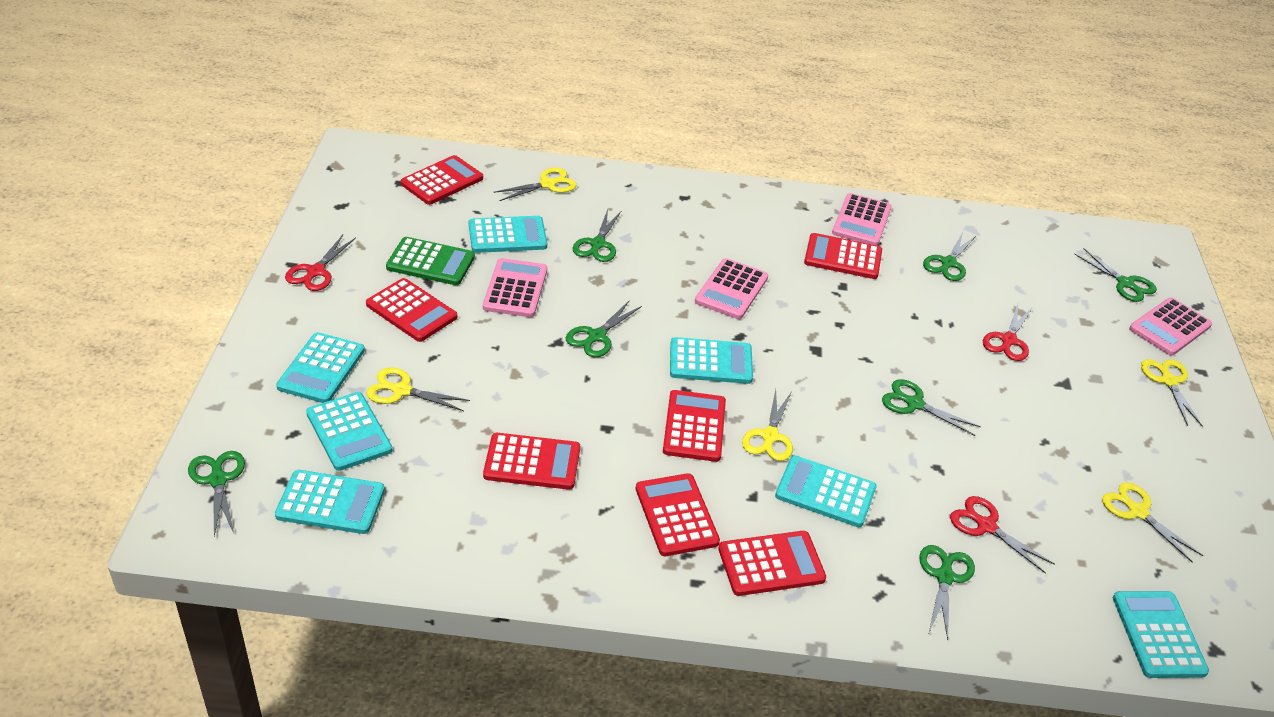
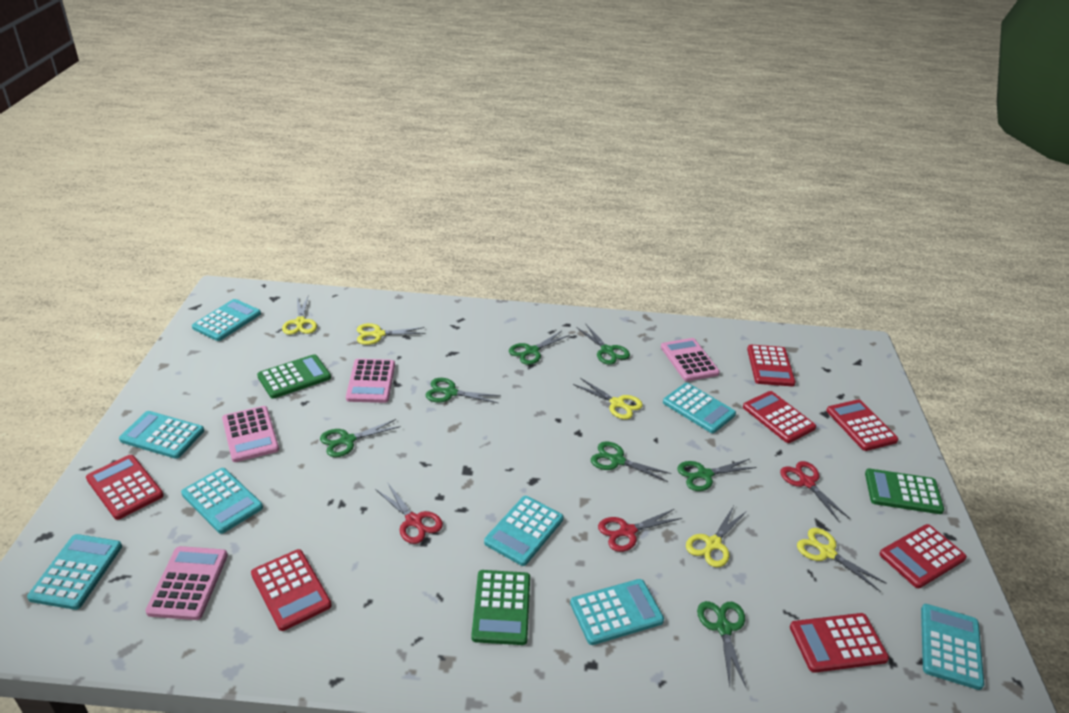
green calculator: 1 -> 3
turquoise calculator: 7 -> 8

